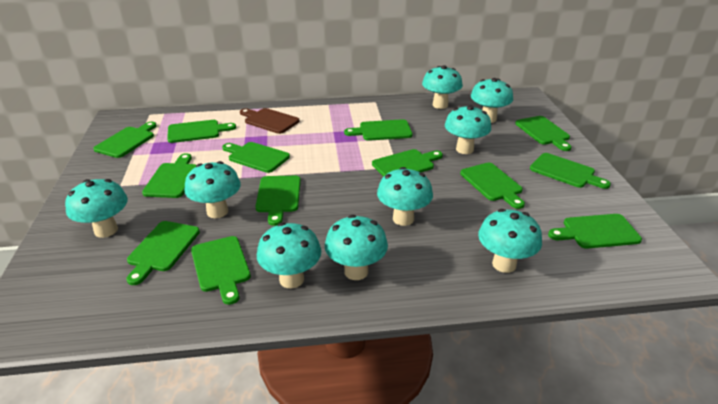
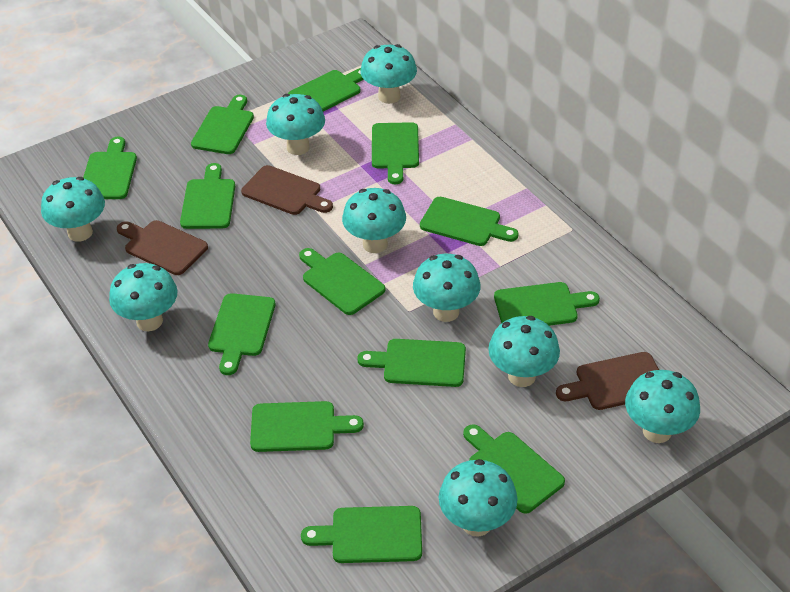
brown cutting board: 1 -> 3

